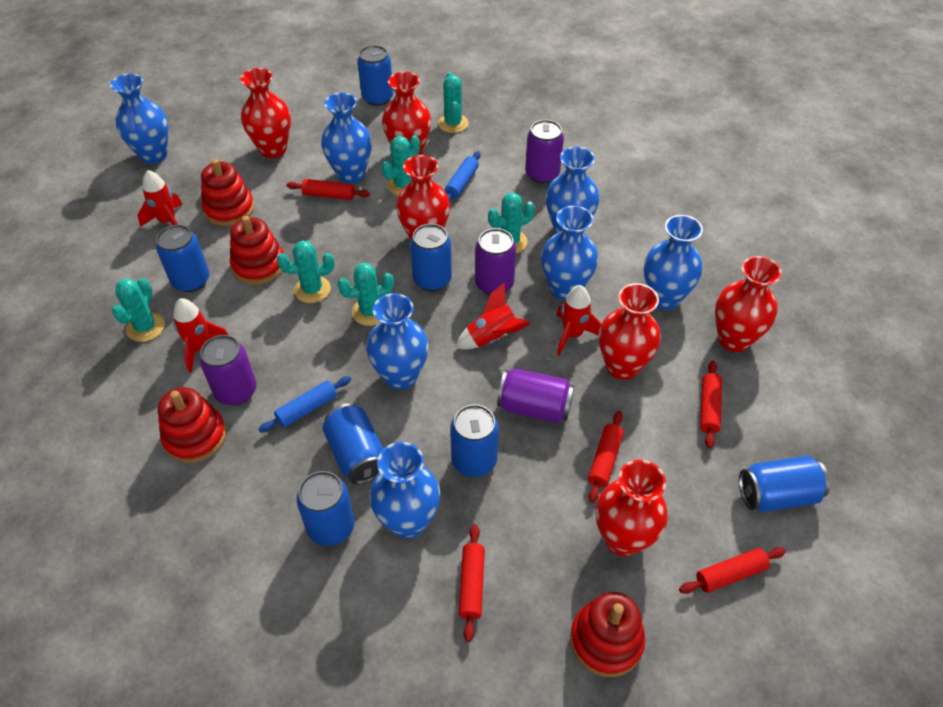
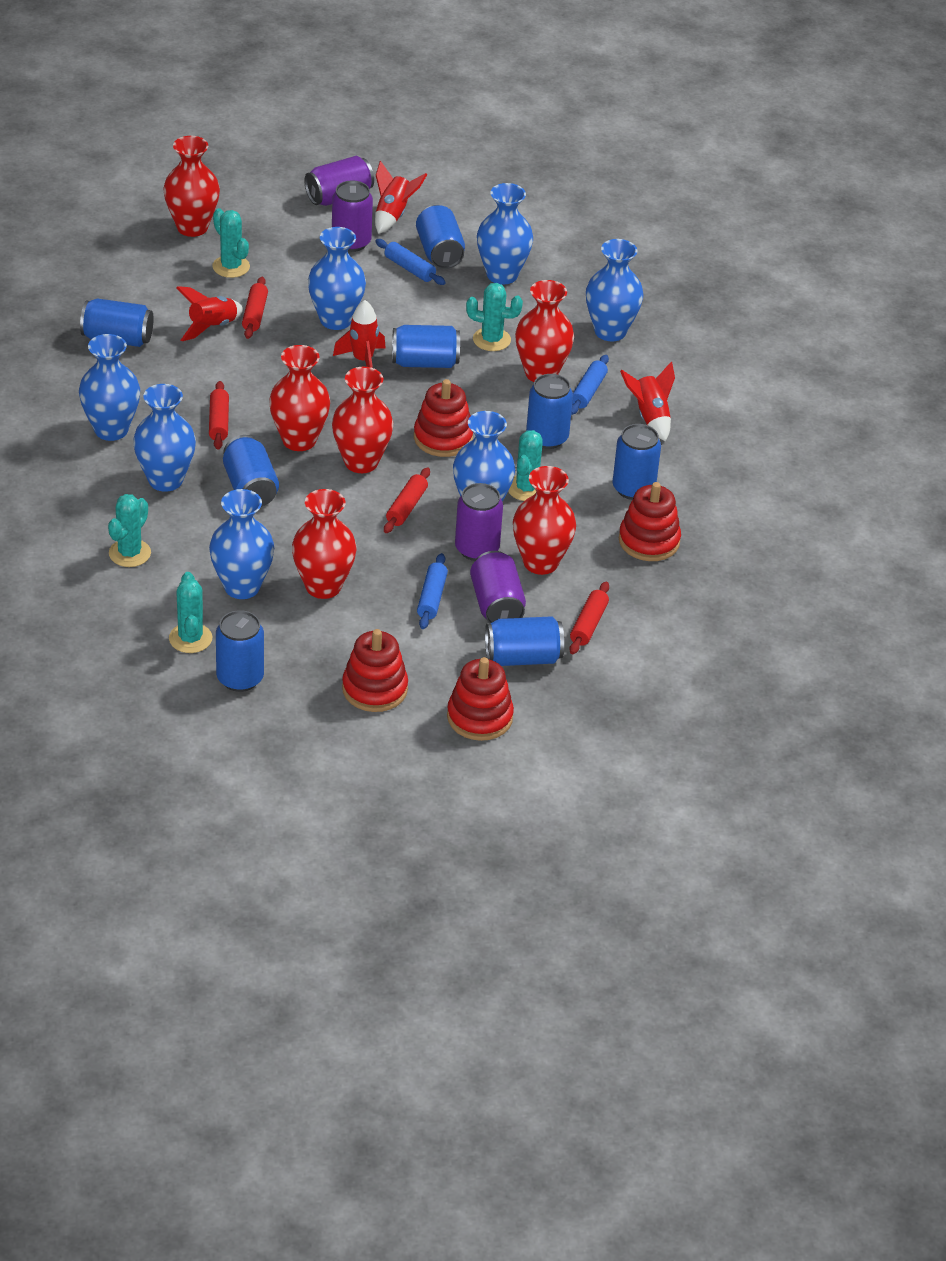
blue can: 7 -> 8
blue rolling pin: 2 -> 3
red rolling pin: 5 -> 4
turquoise cactus: 6 -> 5

